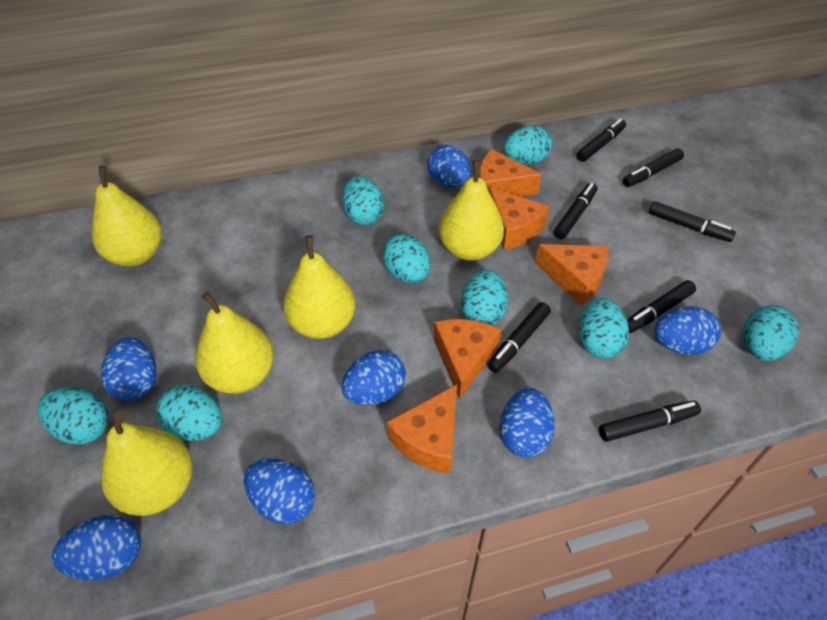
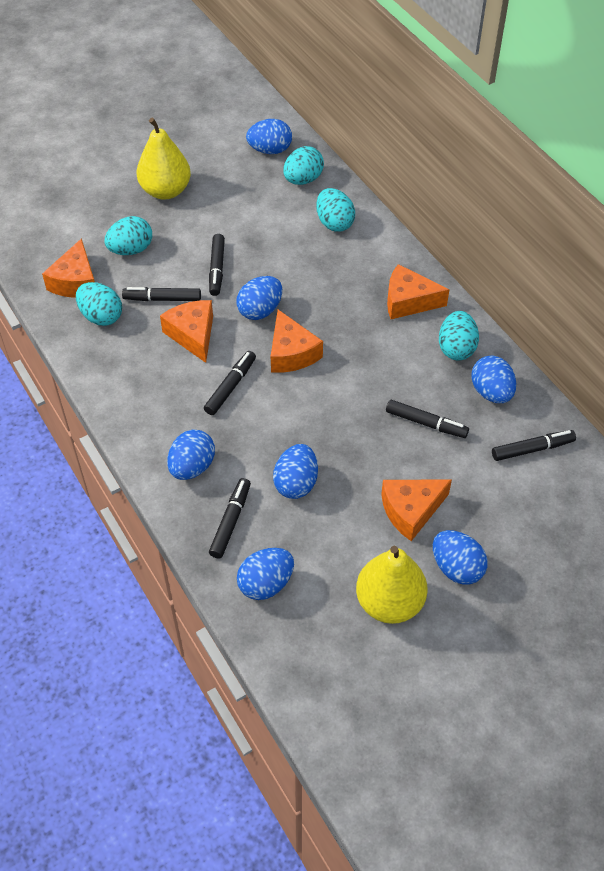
black marker: 7 -> 6
turquoise egg: 8 -> 5
yellow pear: 5 -> 2

